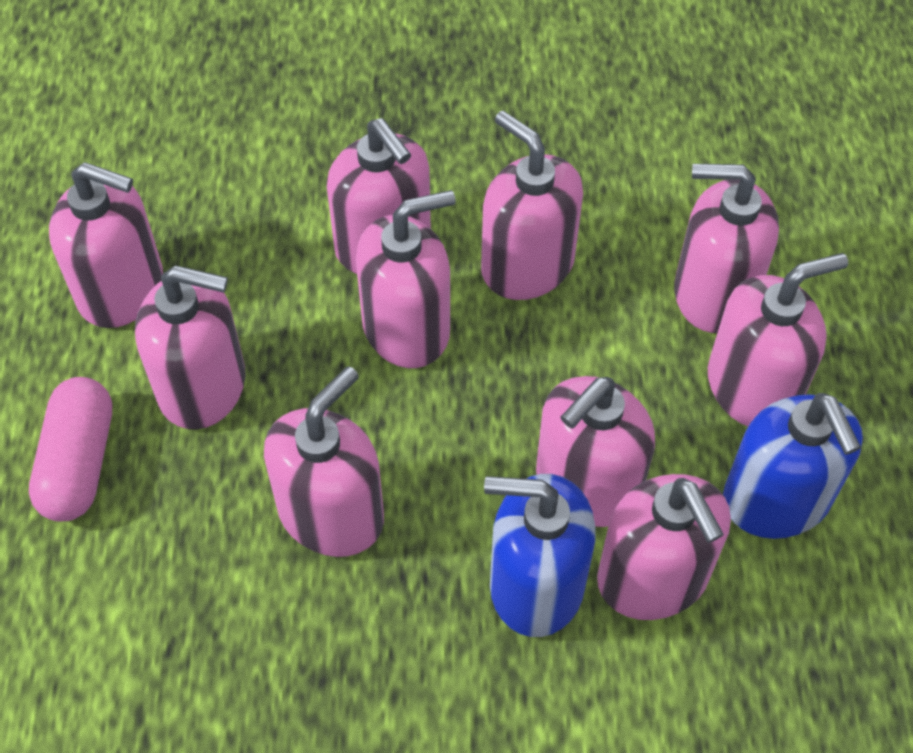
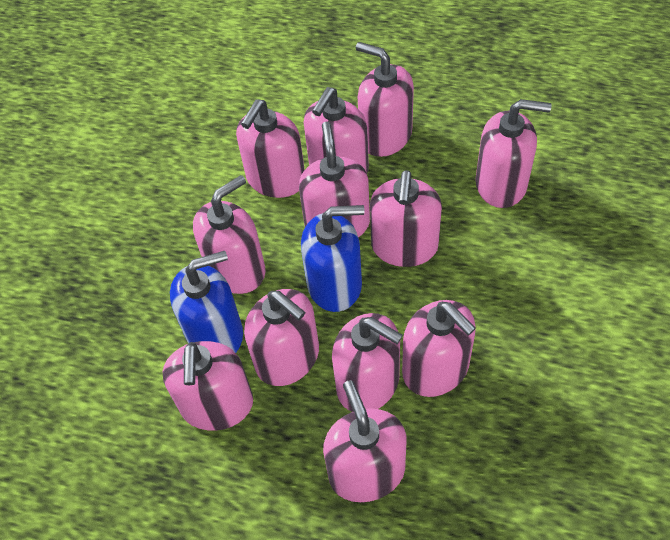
pink capsule: 1 -> 0
pink soap dispenser: 10 -> 12

